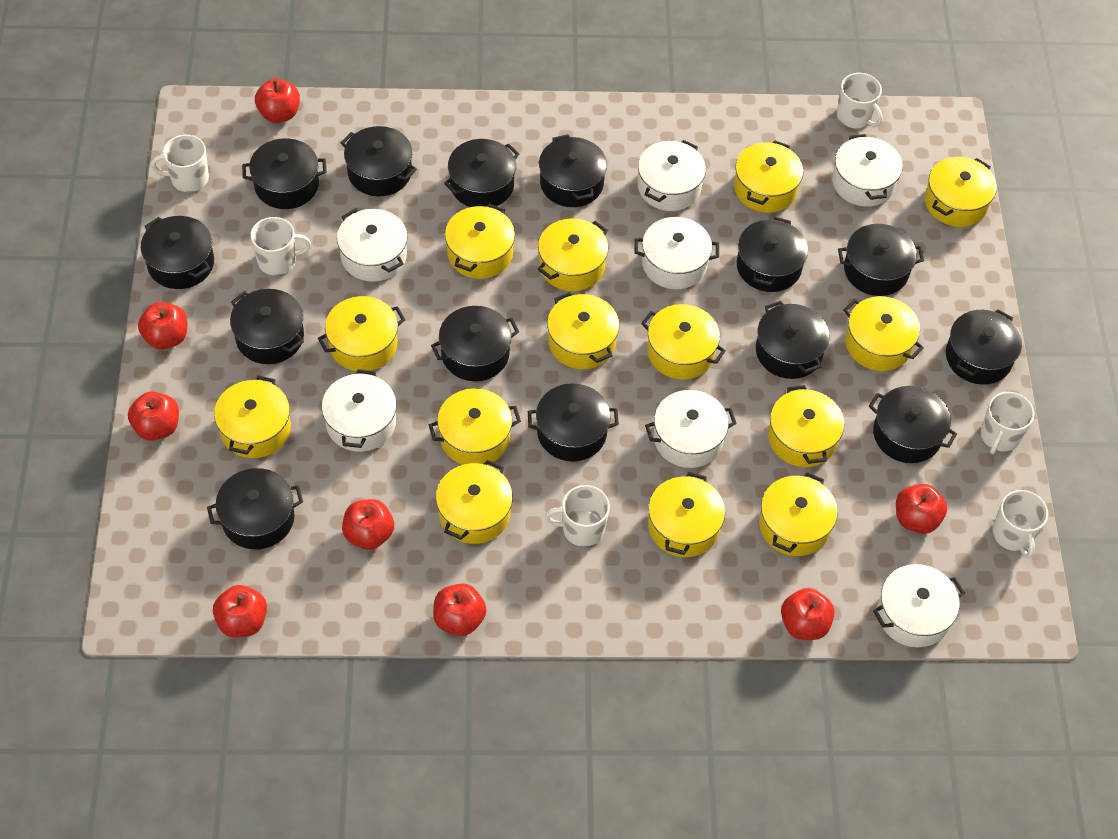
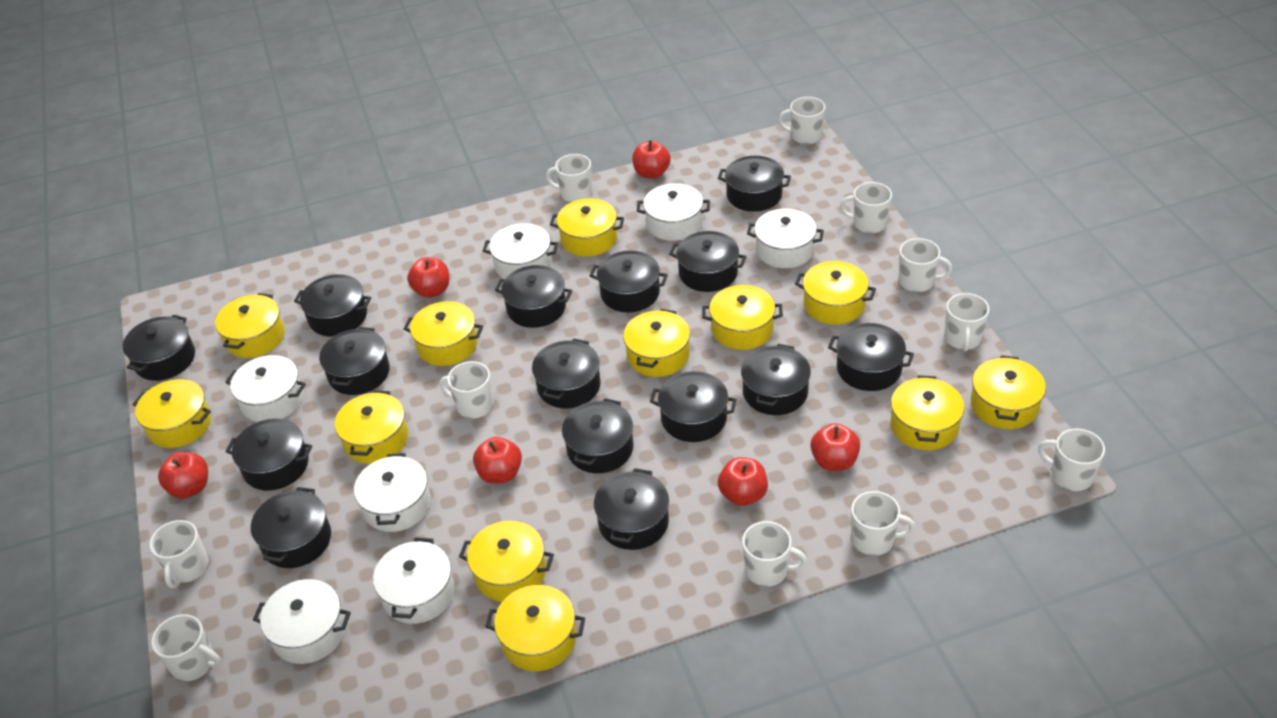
black pot: 14 -> 15
red apple: 8 -> 6
white mug: 6 -> 11
yellow pot: 14 -> 12

